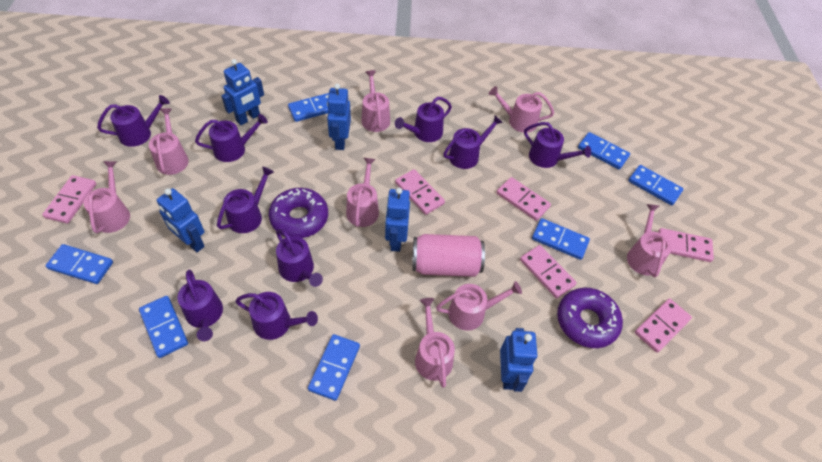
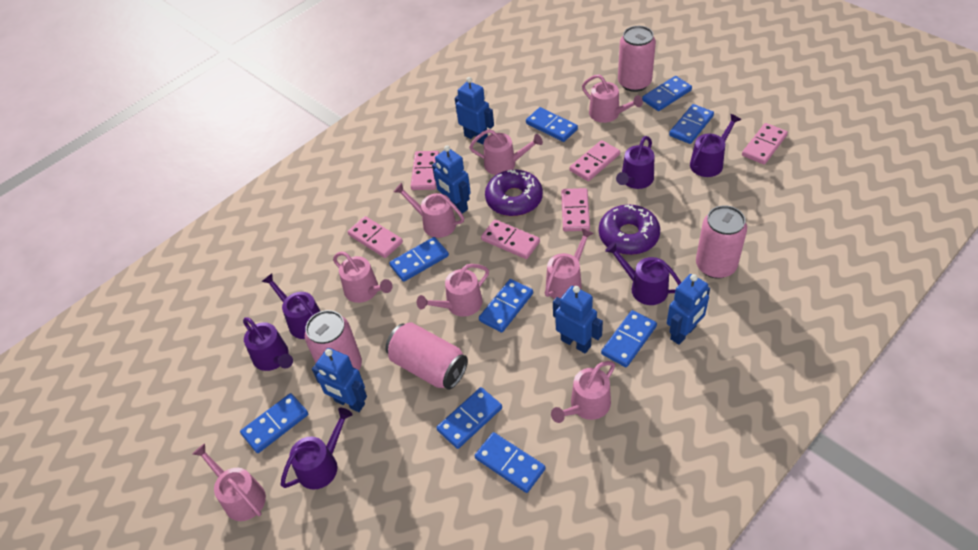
blue domino: 7 -> 9
pink can: 1 -> 4
purple watering can: 9 -> 6

